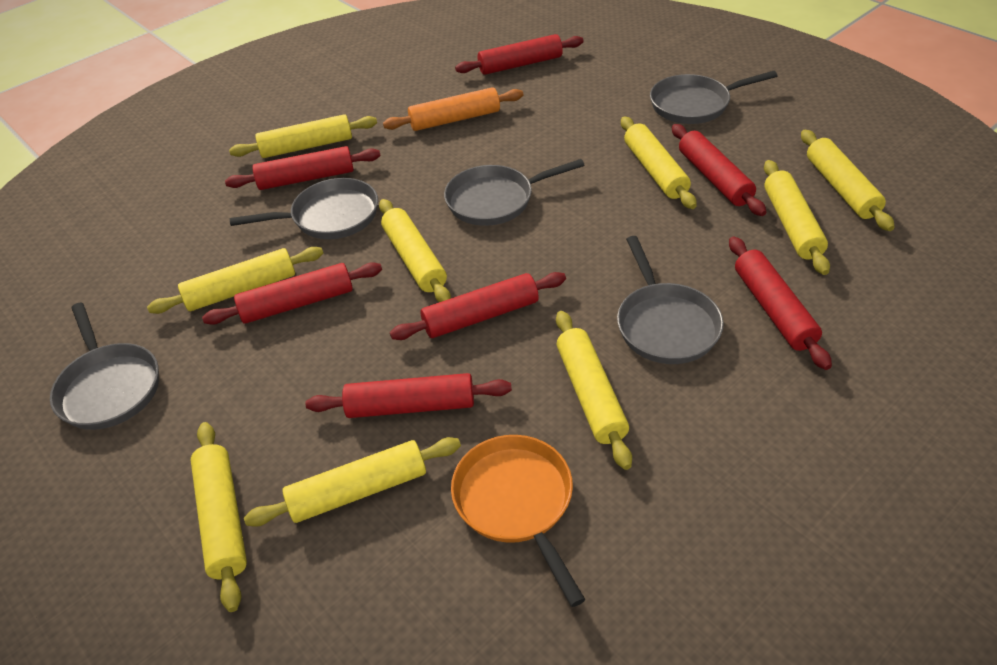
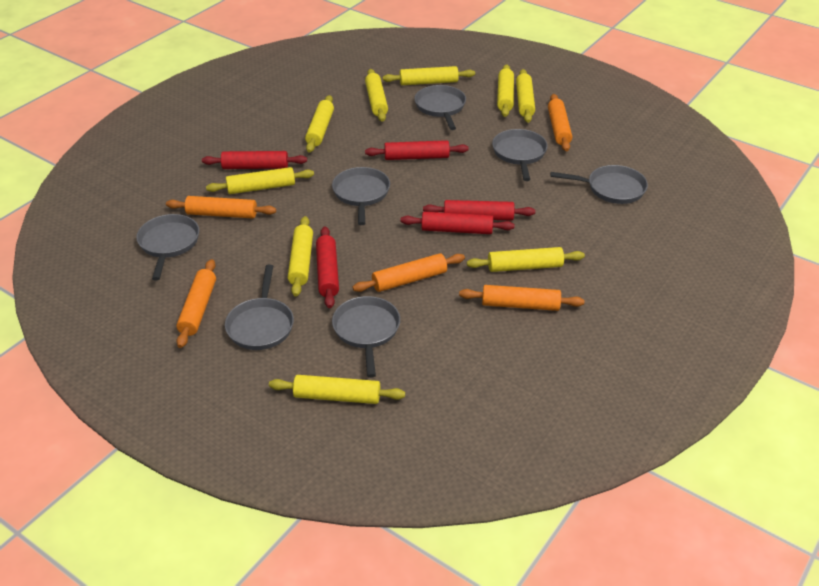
grey pan: 5 -> 7
orange pan: 1 -> 0
orange rolling pin: 1 -> 5
red rolling pin: 7 -> 5

